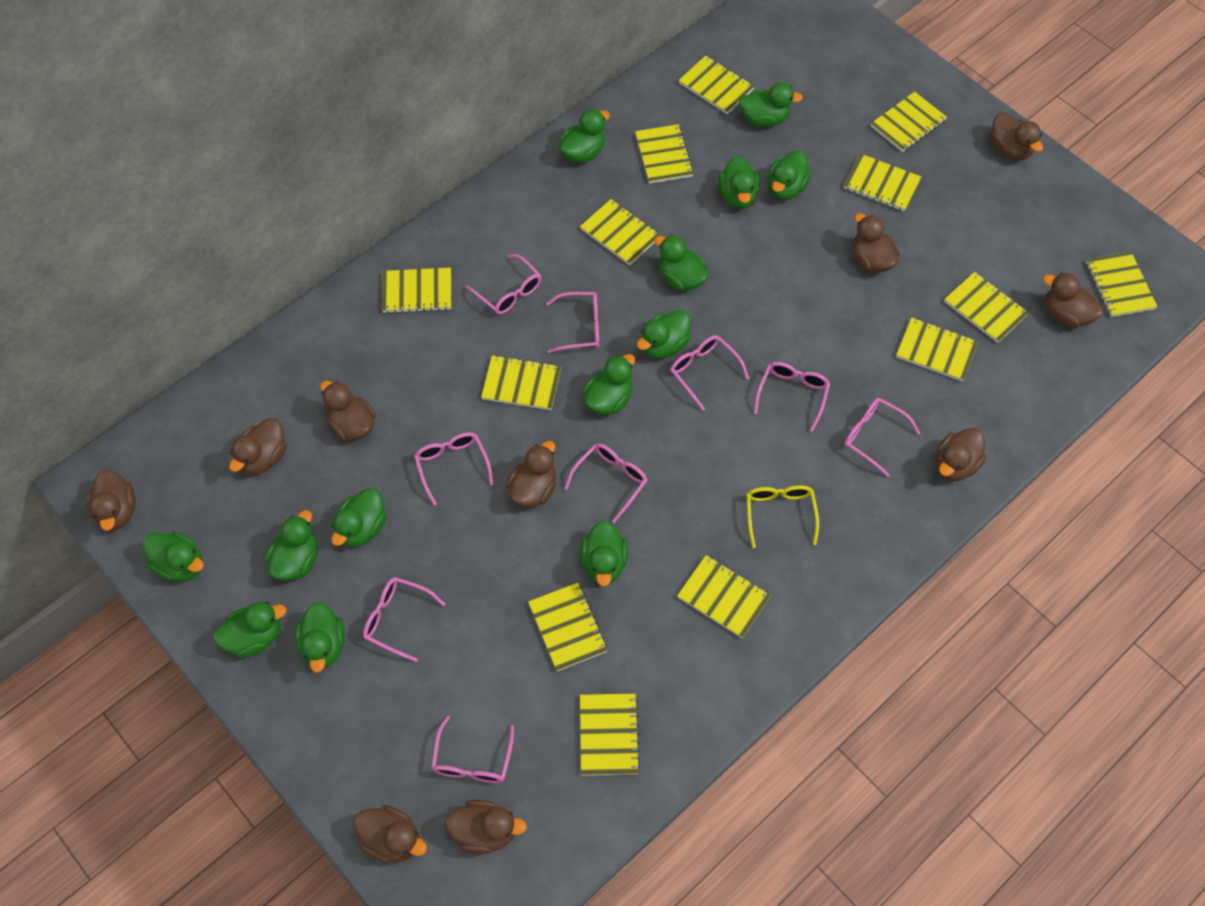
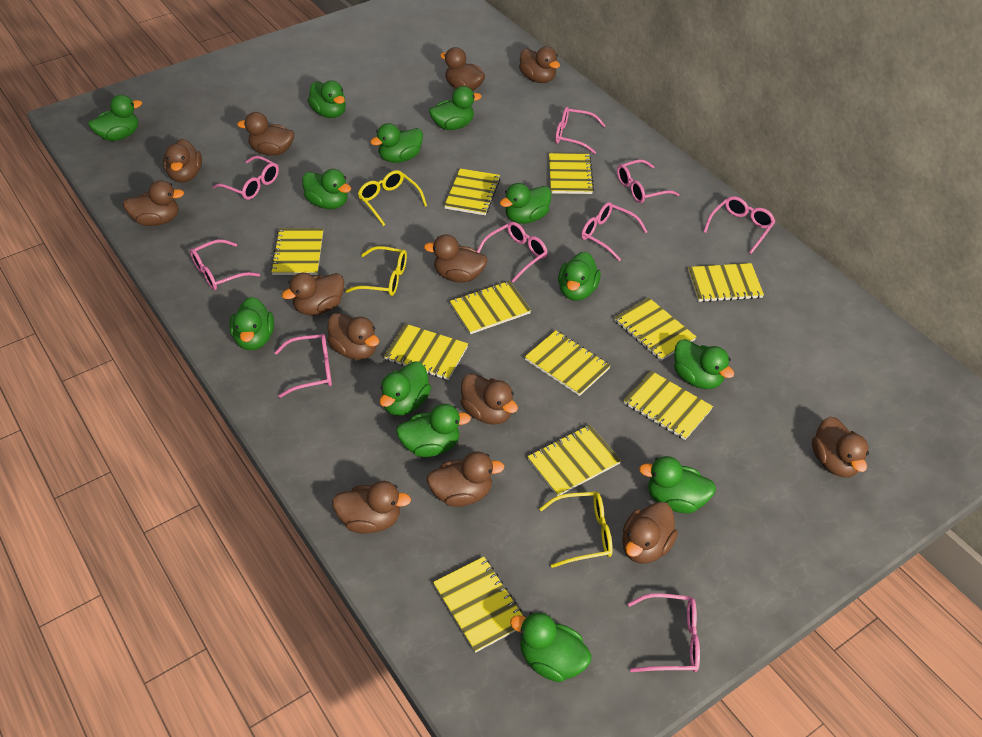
brown duck: 10 -> 13
yellow glasses: 1 -> 3
yellow notebook: 13 -> 11

